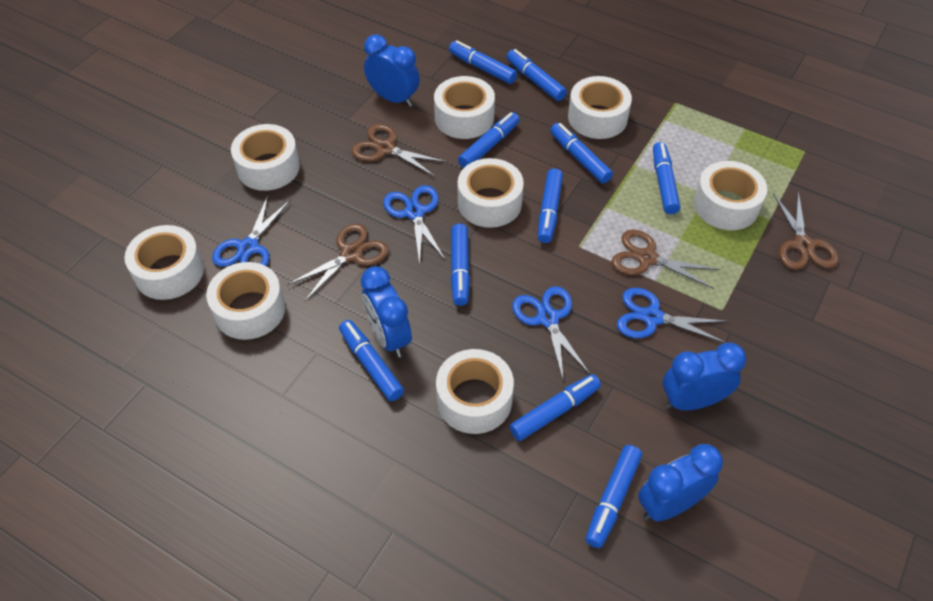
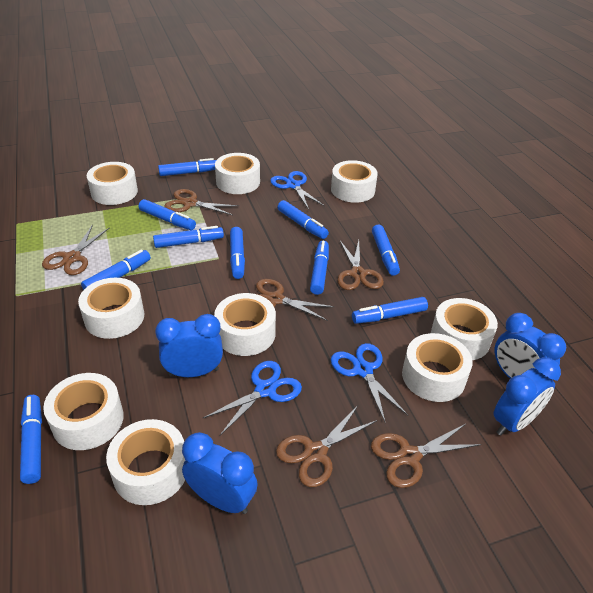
blue scissors: 4 -> 3
brown scissors: 4 -> 6
white tape: 8 -> 9

